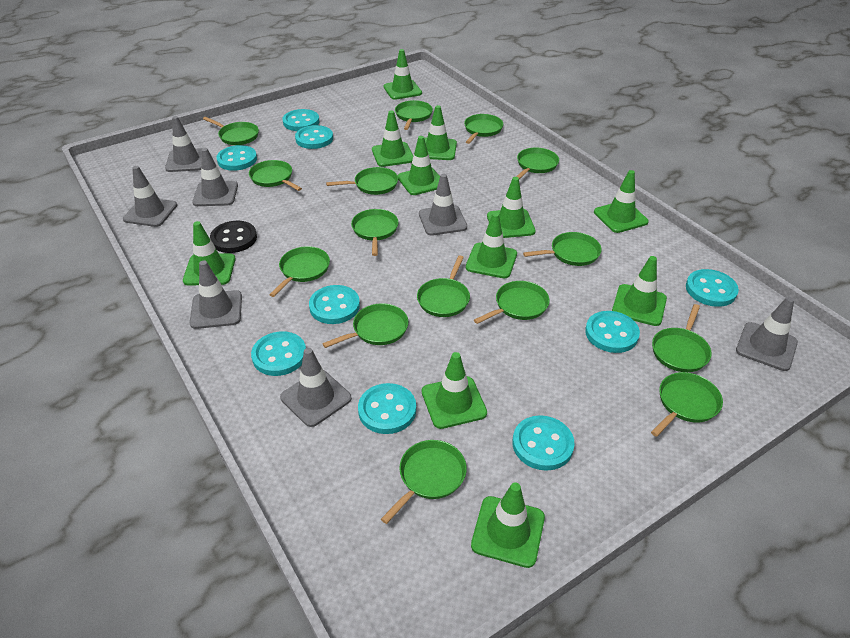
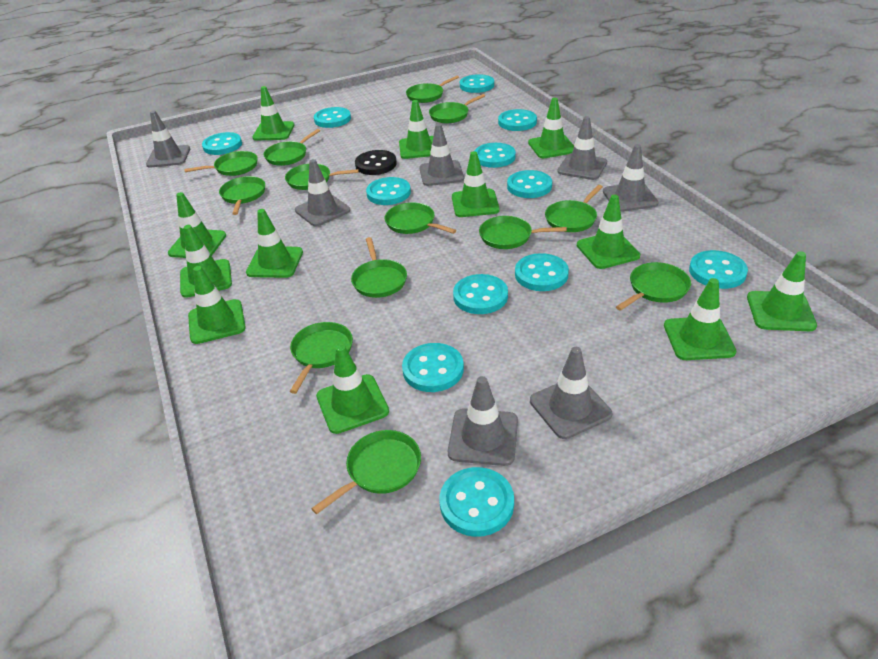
green pan: 15 -> 13
green traffic cone: 11 -> 12
turquoise button: 9 -> 12

